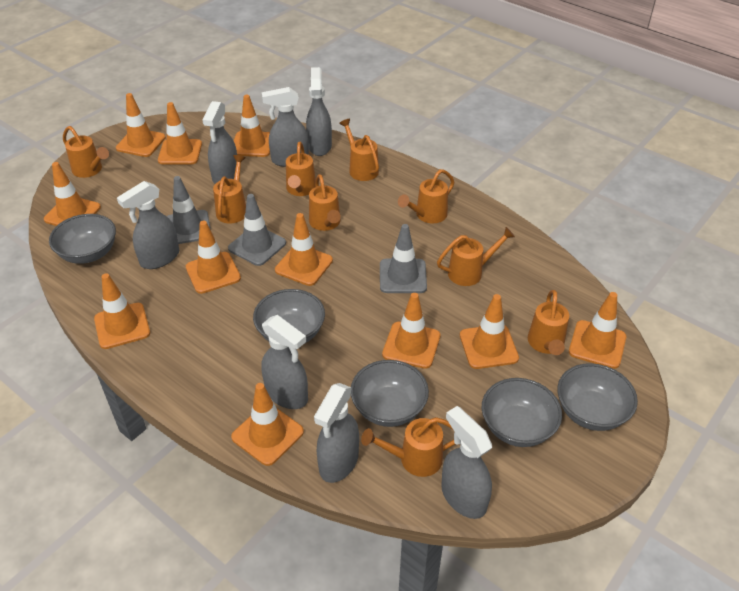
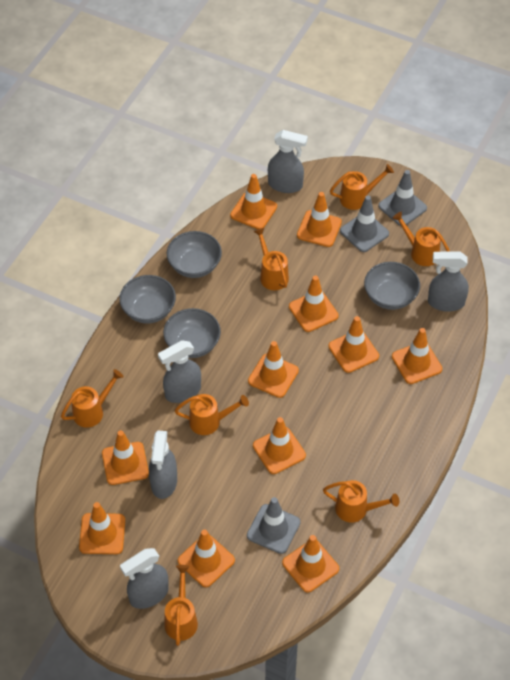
grey bowl: 5 -> 4
grey spray bottle: 7 -> 5
orange watering can: 9 -> 7

